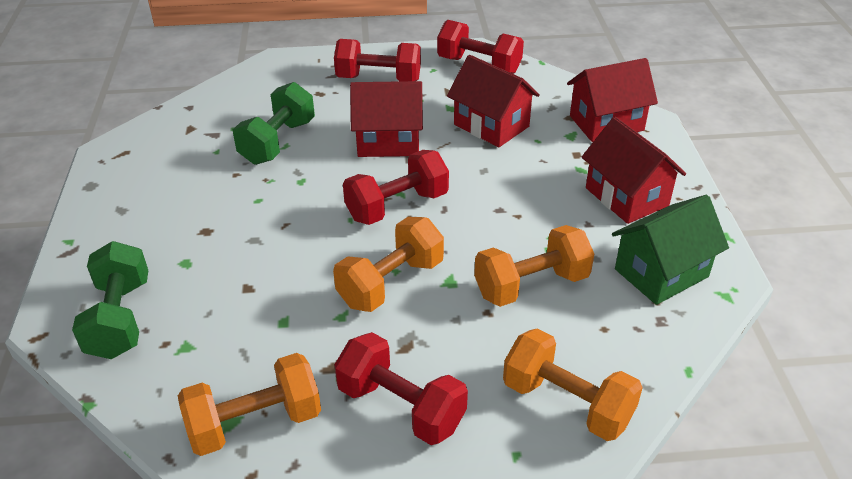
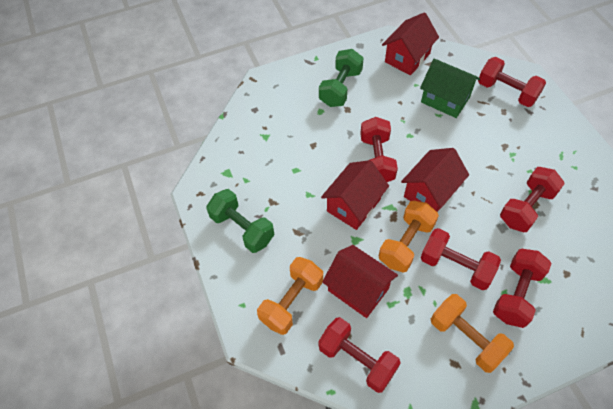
orange dumbbell: 4 -> 3
red dumbbell: 4 -> 6

